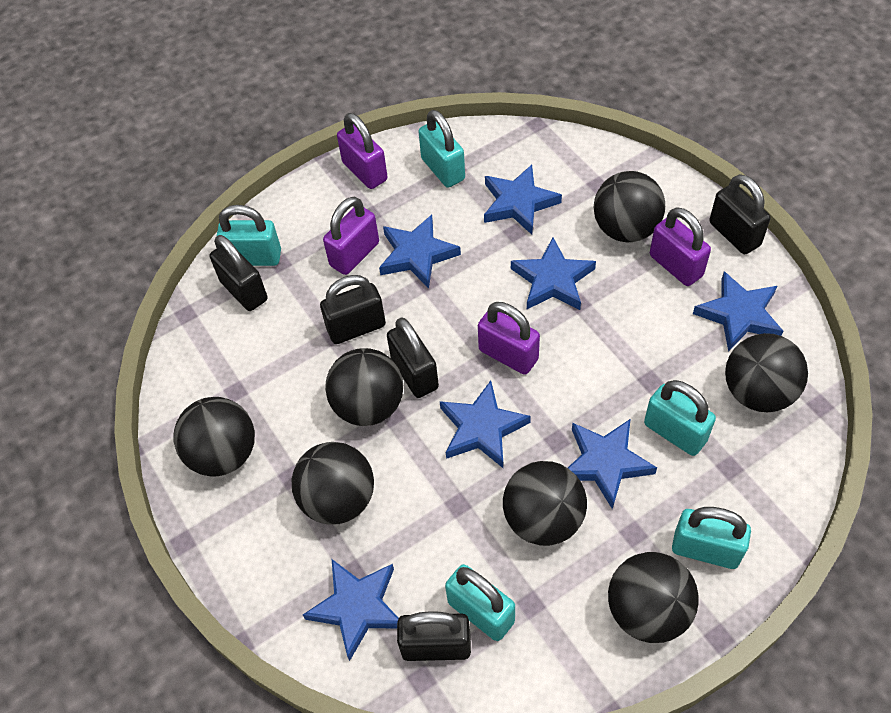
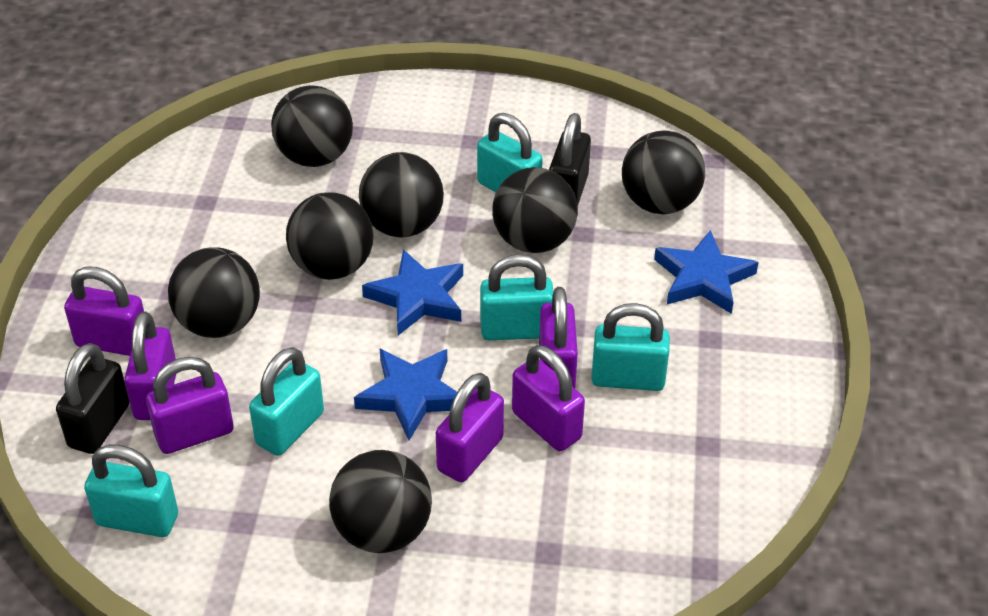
black padlock: 5 -> 2
blue star: 7 -> 3
purple padlock: 4 -> 6

